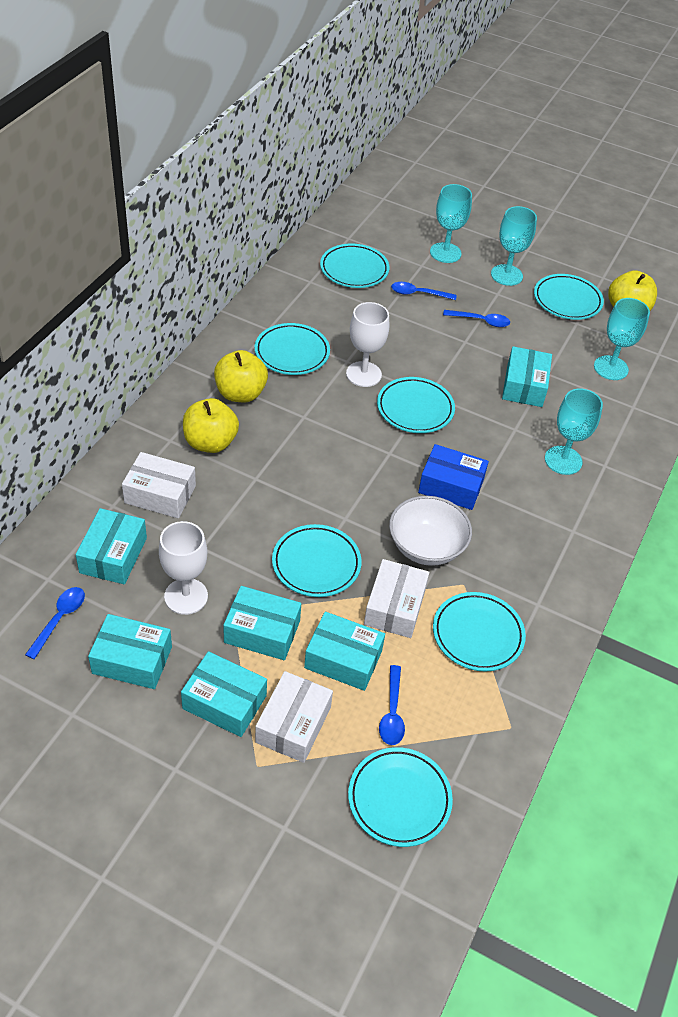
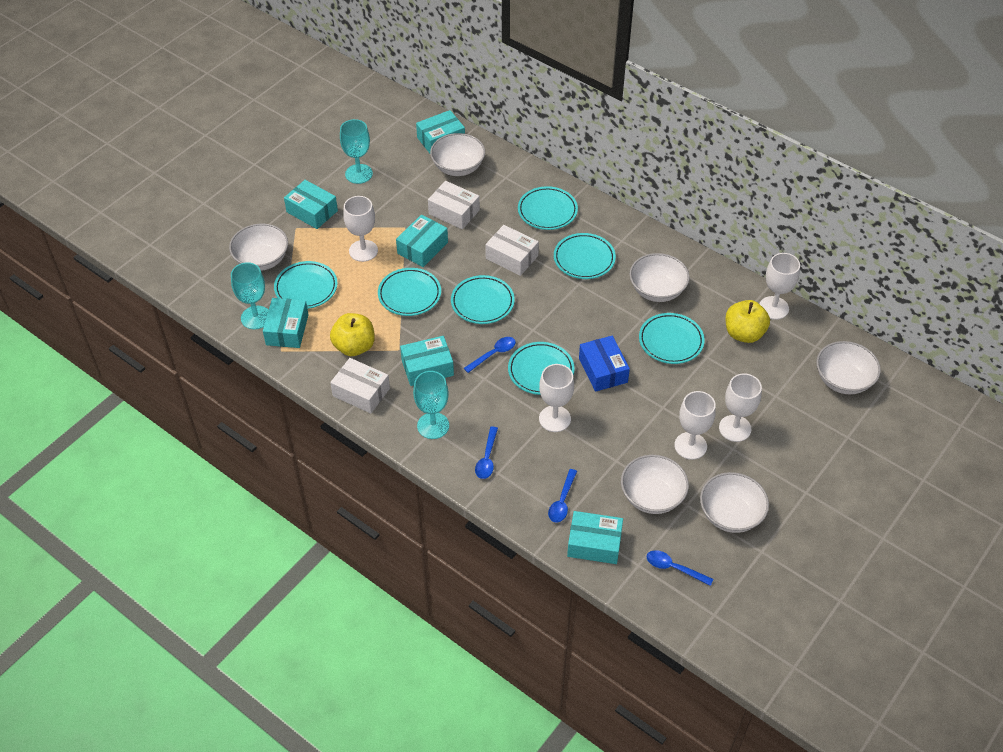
turquoise goblet: 4 -> 3
white bowl: 1 -> 6
white goblet: 2 -> 5
yellow apple: 3 -> 2

